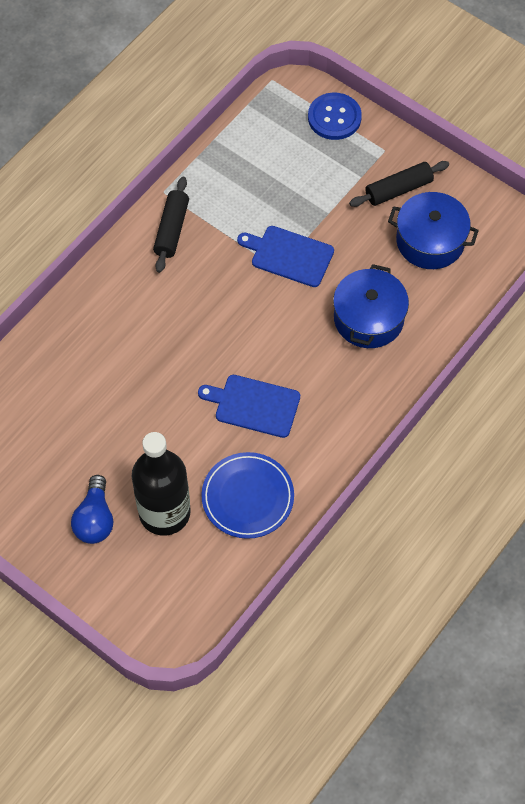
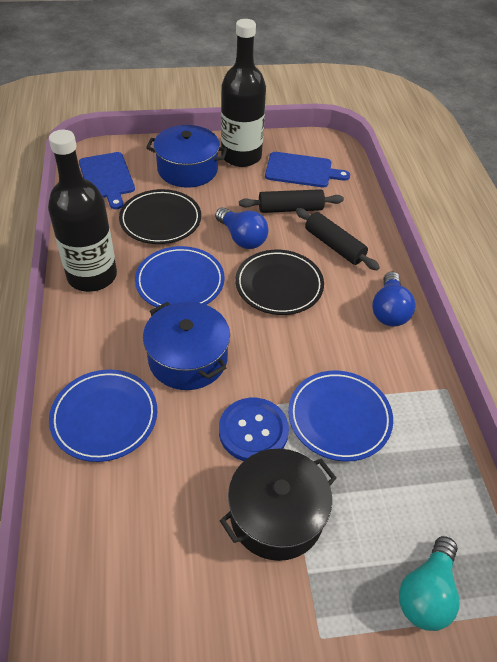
black bottle: 1 -> 2
black plate: 0 -> 2
black pot: 0 -> 1
blue light bulb: 1 -> 2
blue plate: 1 -> 3
turquoise light bulb: 0 -> 1

